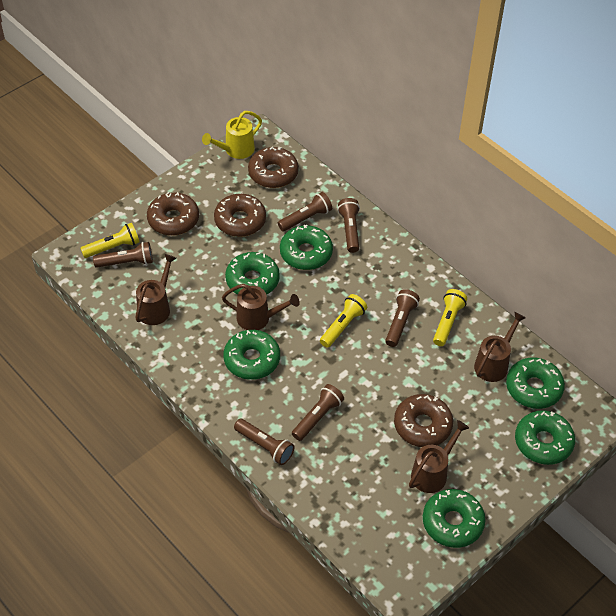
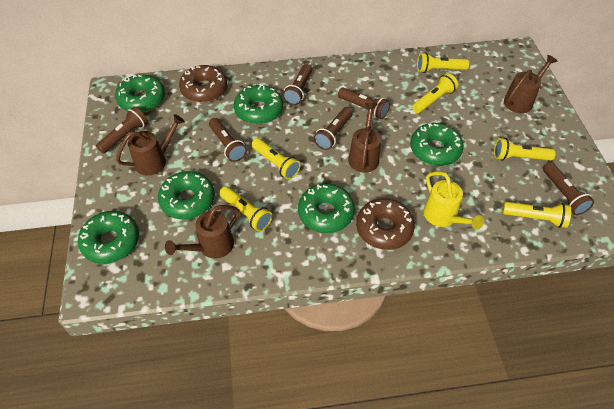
brown donut: 4 -> 2
yellow flashlight: 3 -> 6

